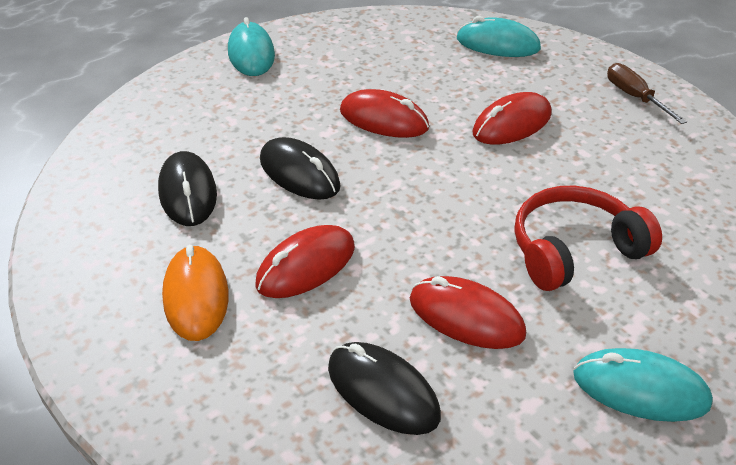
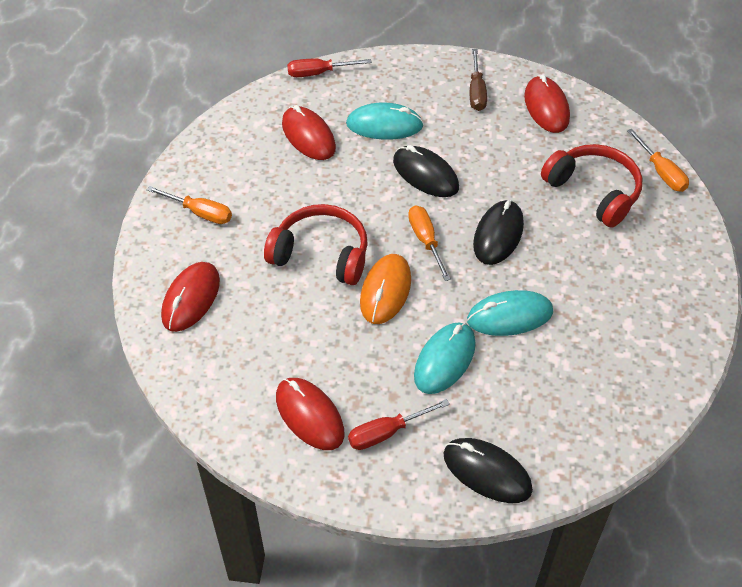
orange screwdriver: 0 -> 3
red headphones: 1 -> 2
red screwdriver: 0 -> 2

